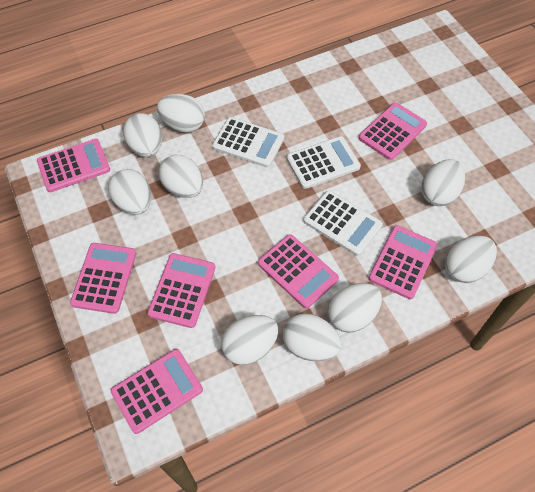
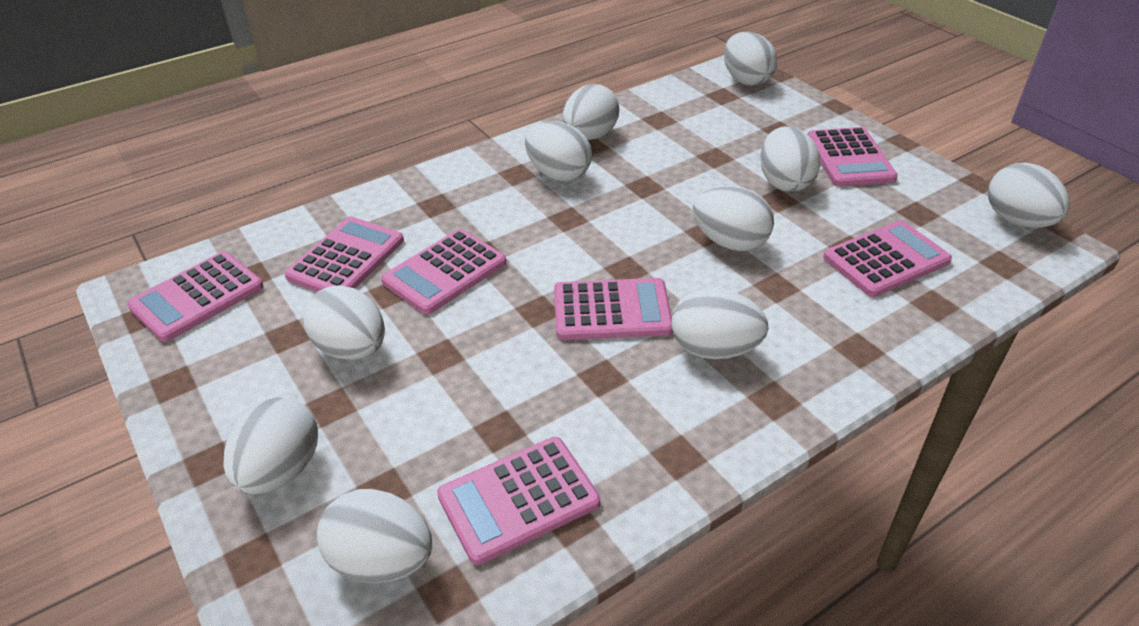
white calculator: 3 -> 0
white egg: 9 -> 10

